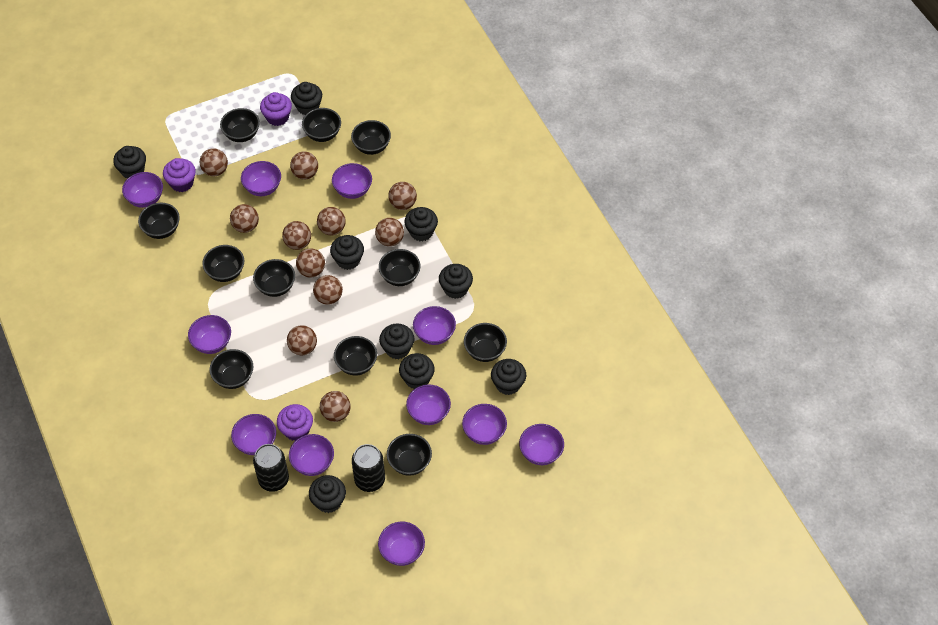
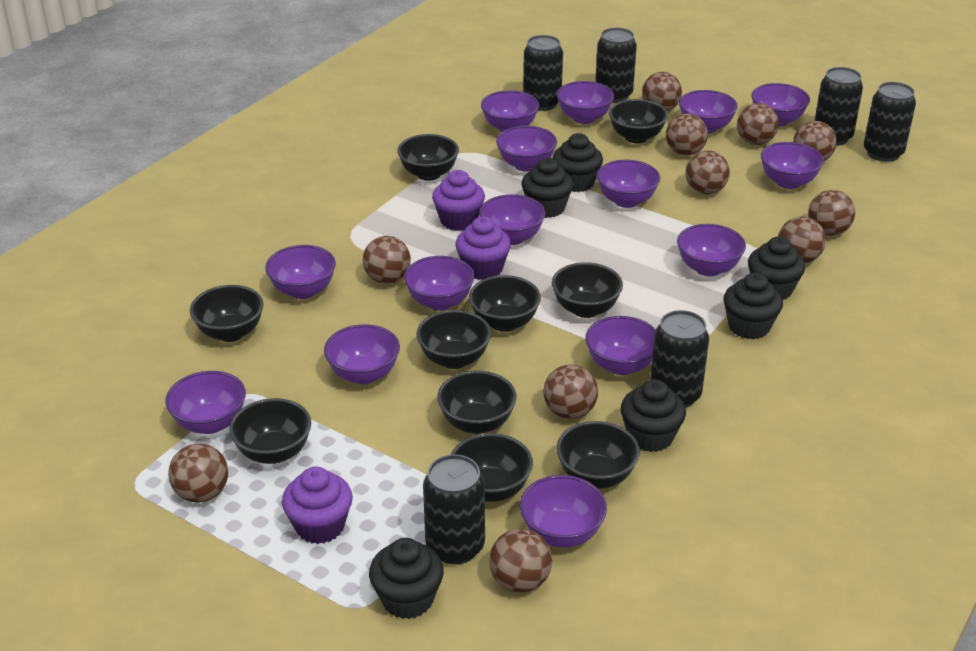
black bowl: 11 -> 10
black can: 2 -> 6
black cupcake: 9 -> 6
purple bowl: 11 -> 15

